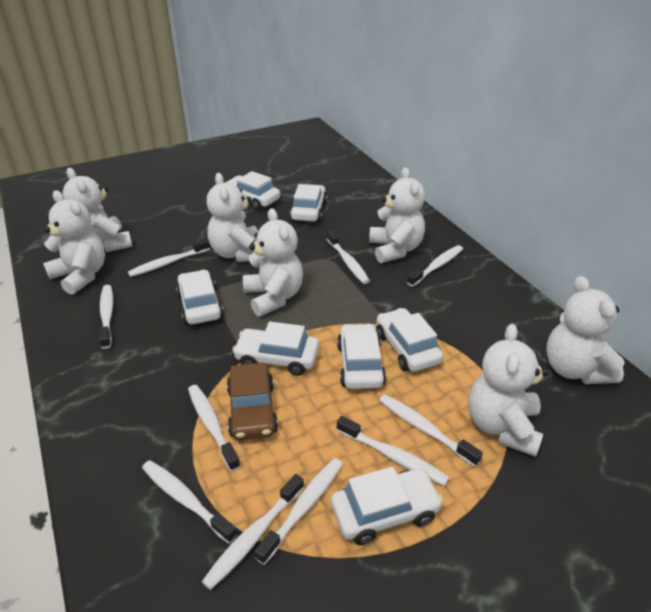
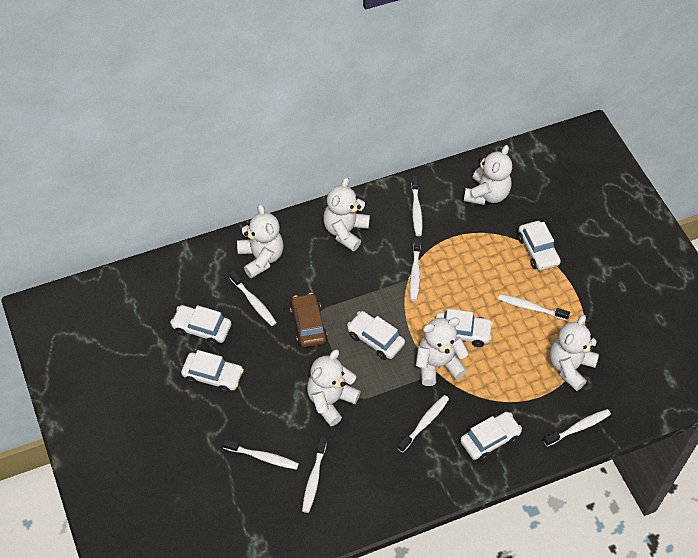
white car: 7 -> 6
white teddy bear: 7 -> 6
white toothbrush: 10 -> 8

